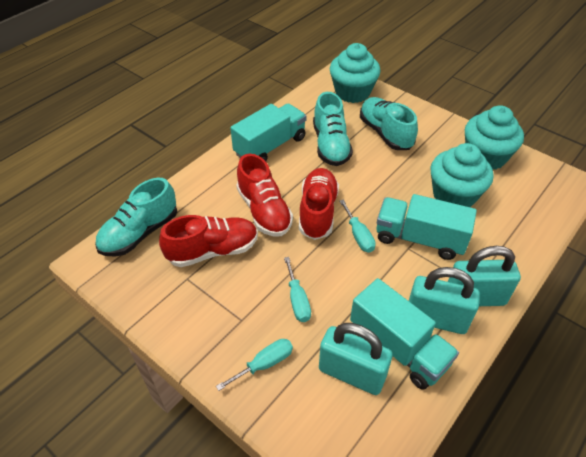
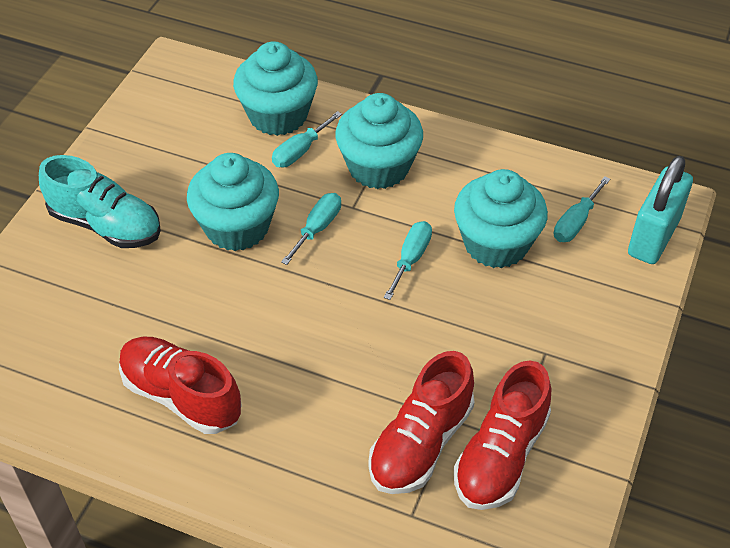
turquoise cupcake: 3 -> 4
turquoise padlock: 3 -> 1
turquoise screwdriver: 3 -> 4
turquoise shoe: 3 -> 1
turquoise truck: 3 -> 0

